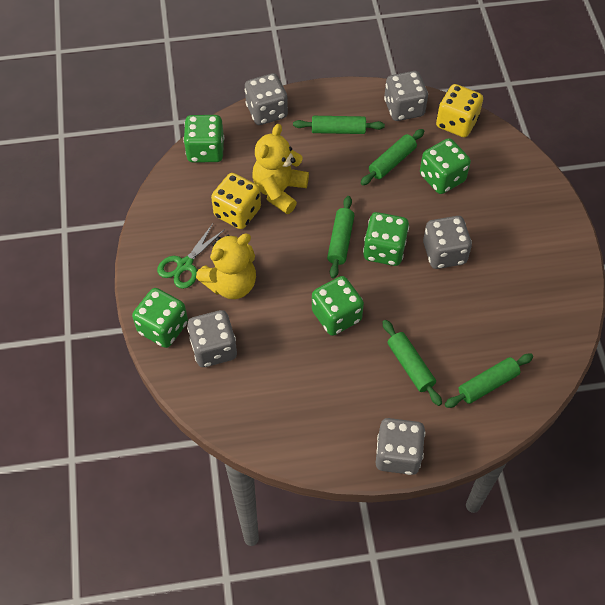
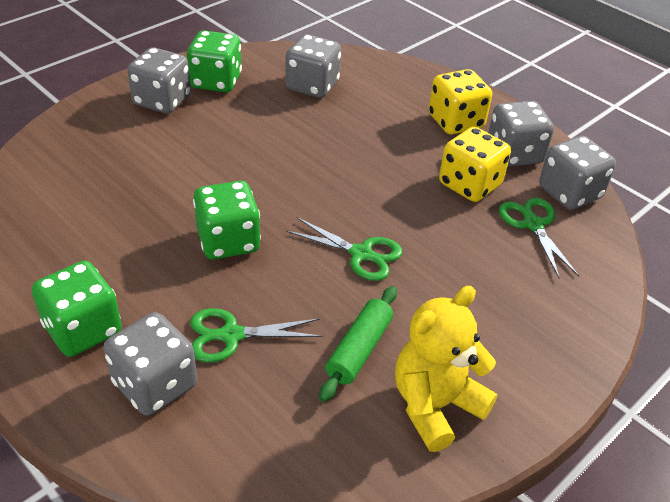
green dice: 5 -> 3
green rolling pin: 5 -> 1
green scissors: 1 -> 3
yellow teddy bear: 2 -> 1

